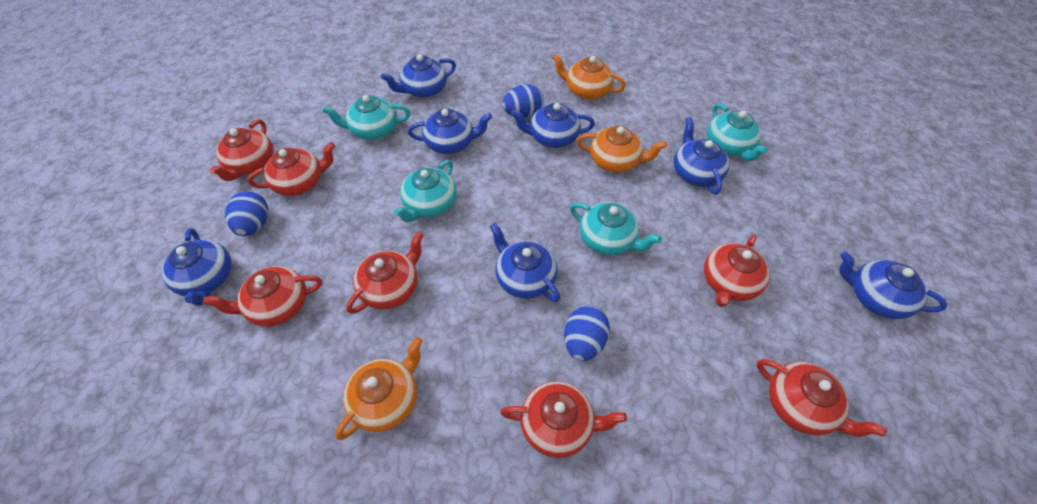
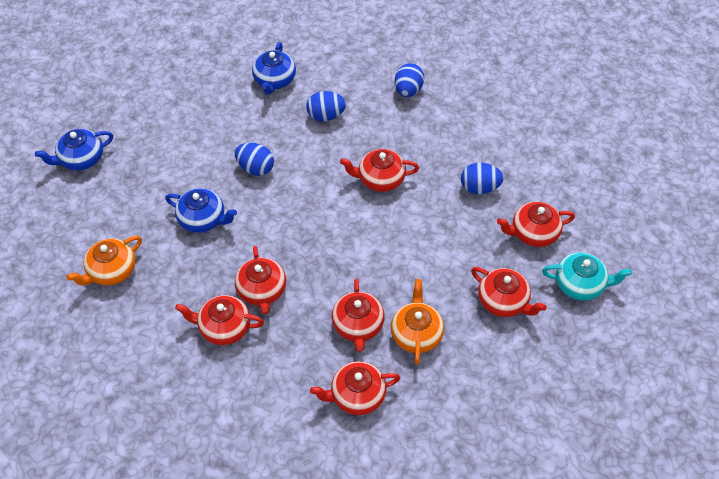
blue egg: 3 -> 4
blue teapot: 7 -> 3
orange teapot: 3 -> 2
turquoise teapot: 4 -> 1

